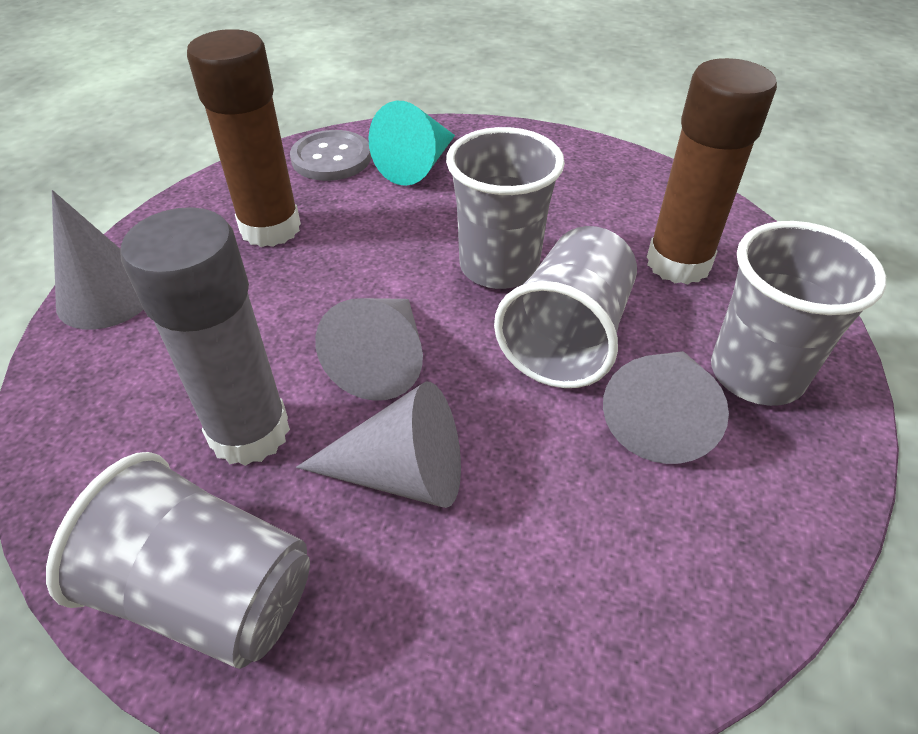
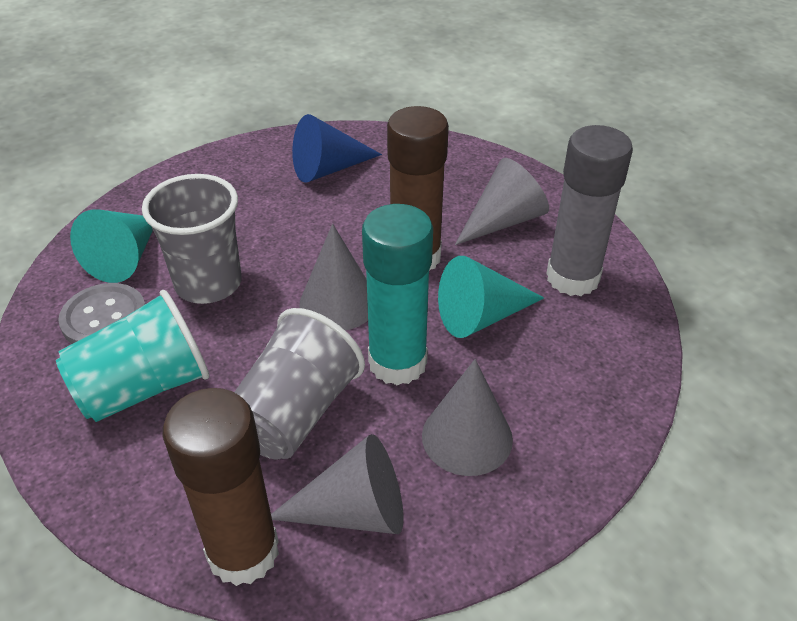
blue cone: 0 -> 1
grey cup: 4 -> 2
turquoise cone: 1 -> 2
turquoise cup: 0 -> 1
turquoise glue stick: 0 -> 1

